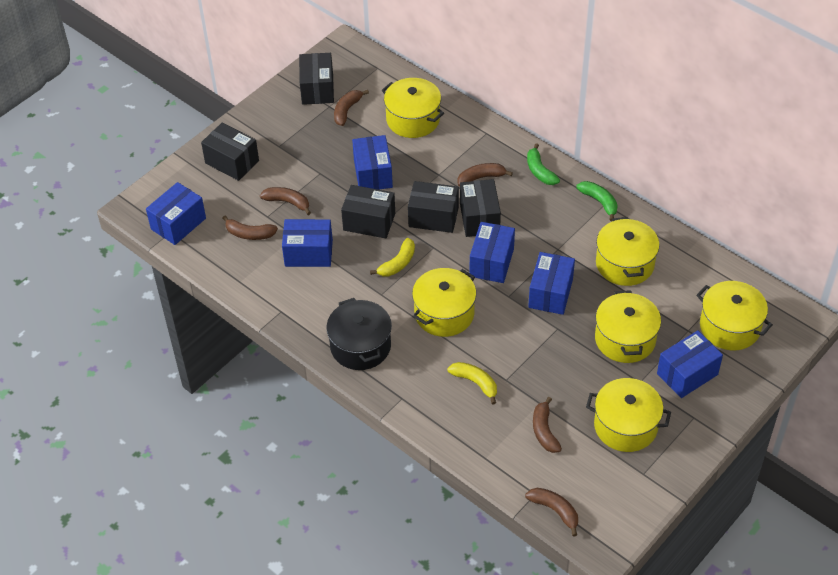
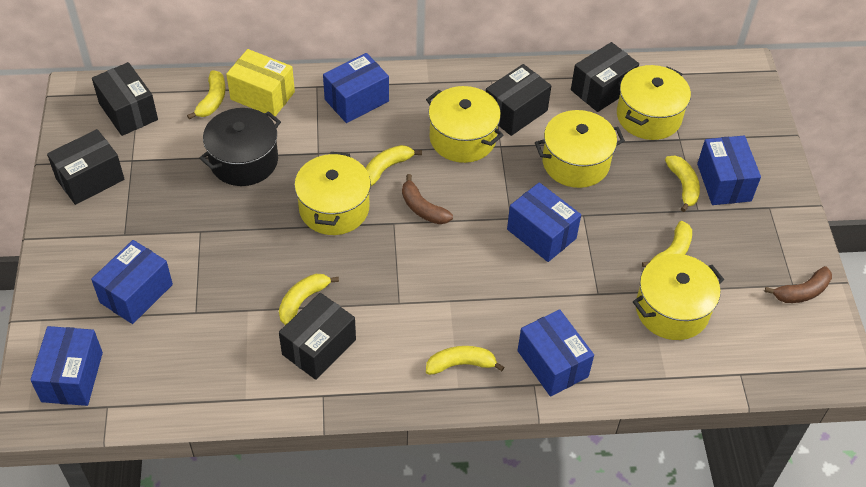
brown banana: 6 -> 2
green banana: 2 -> 0
yellow banana: 2 -> 6
yellow box: 0 -> 1
yellow pot: 6 -> 5

